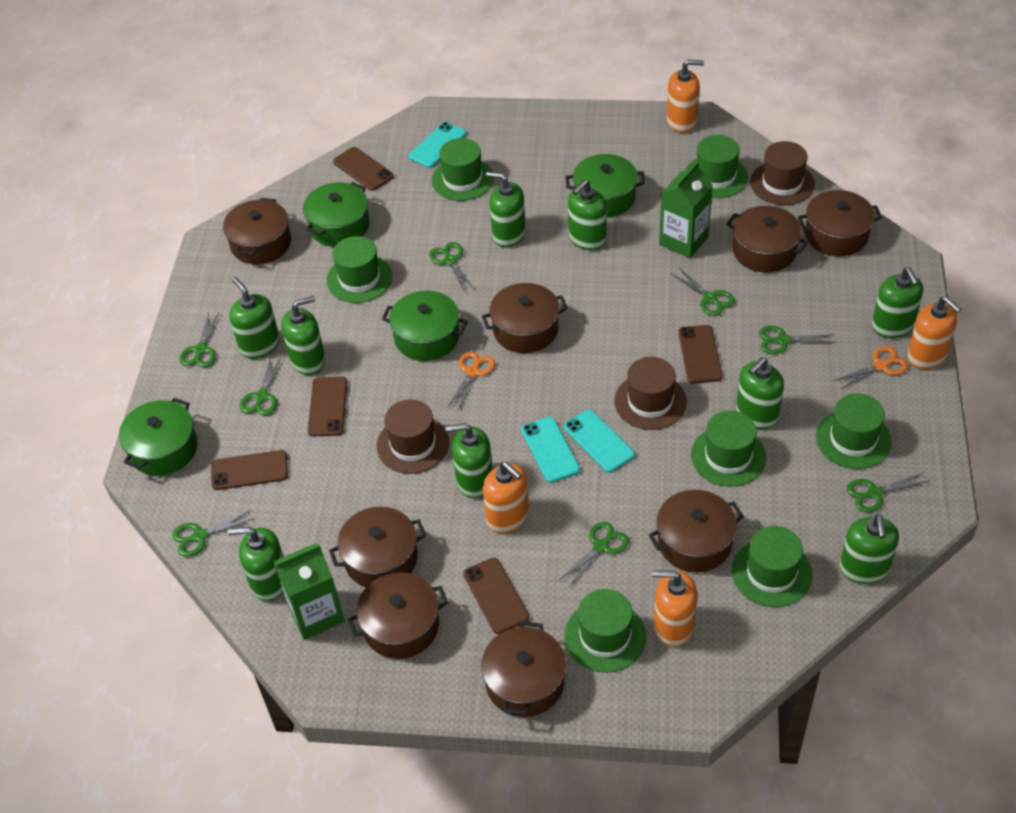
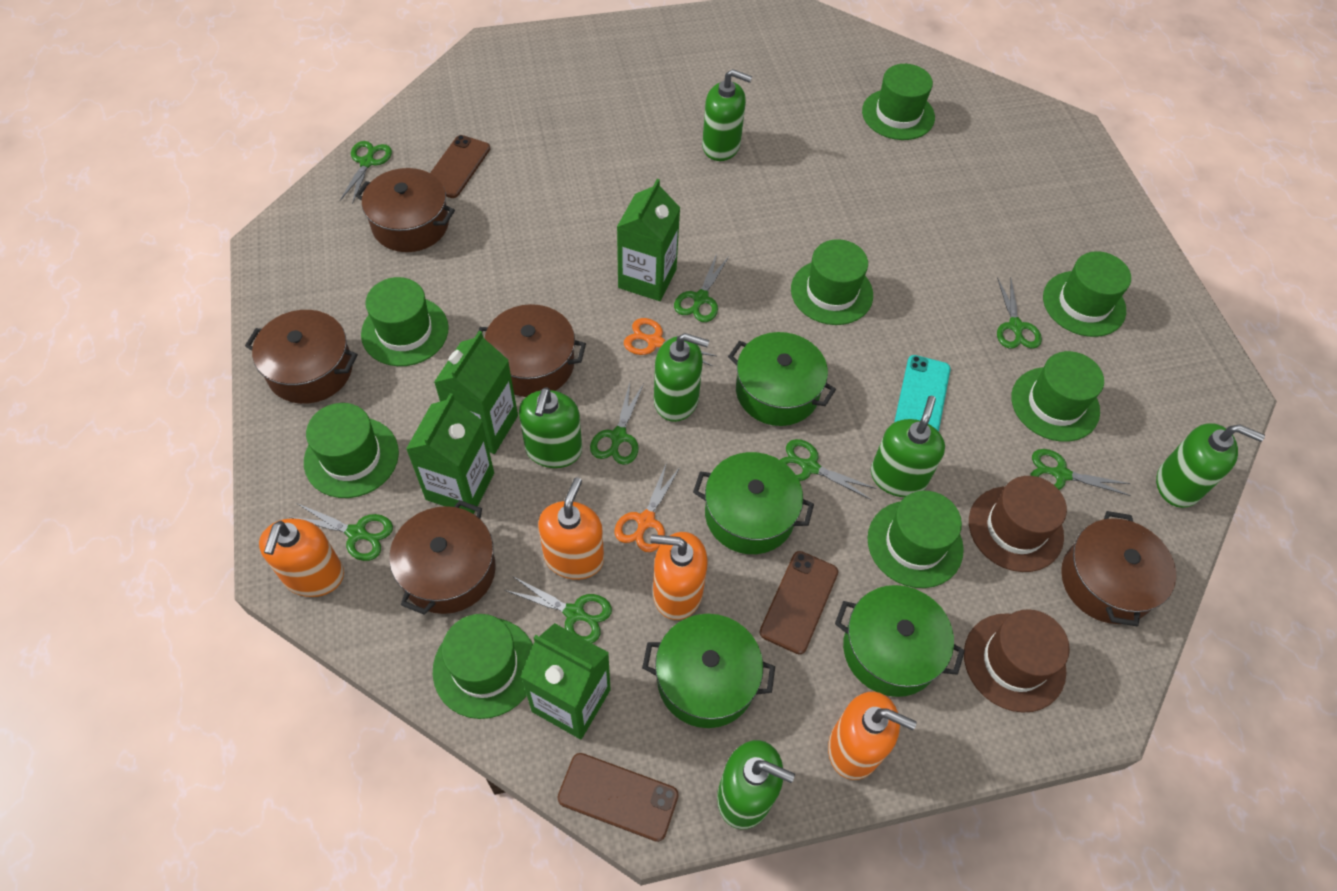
brown hat: 3 -> 2
brown phone: 5 -> 3
brown pot: 8 -> 5
green carton: 2 -> 4
green hat: 7 -> 8
green soap dispenser: 9 -> 6
turquoise phone: 3 -> 1

